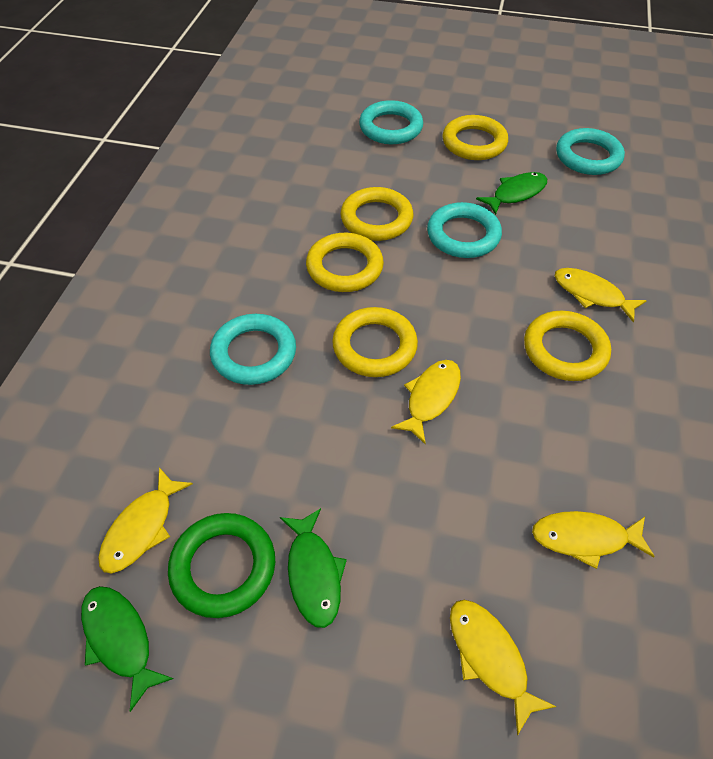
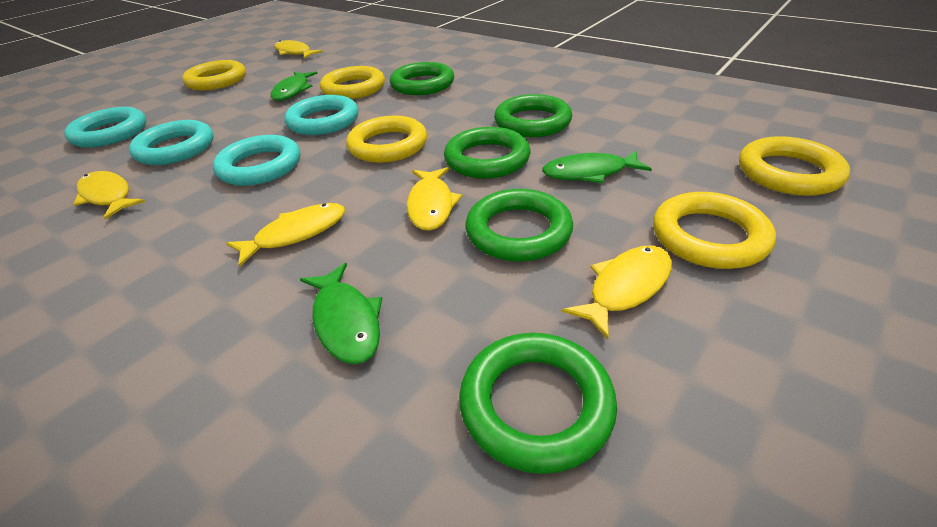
green ring: 1 -> 5

